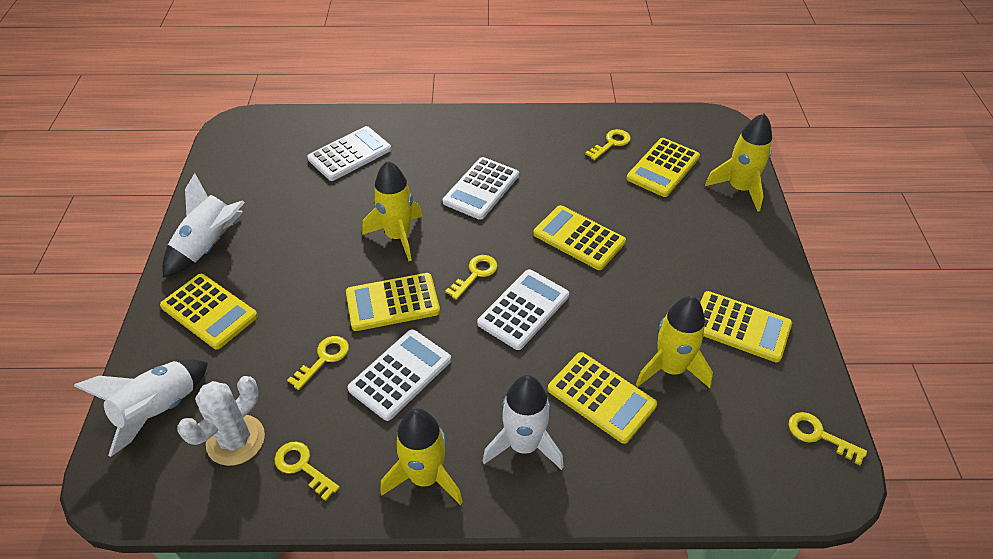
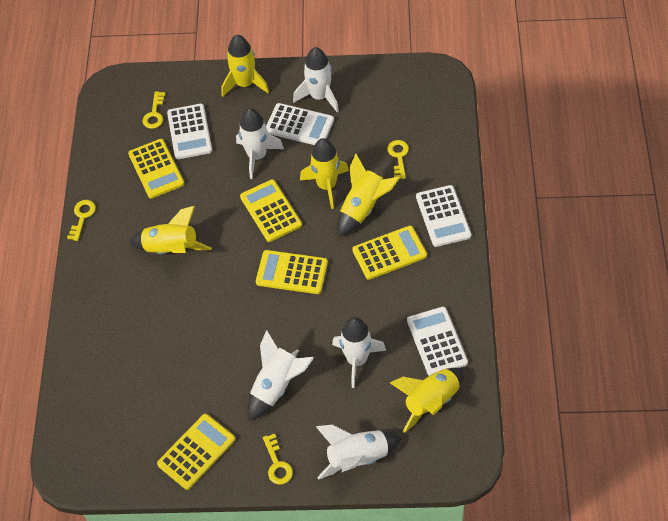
white cactus: 1 -> 0
white rocket: 3 -> 5
yellow calculator: 6 -> 5
yellow key: 5 -> 4
yellow rocket: 4 -> 5

